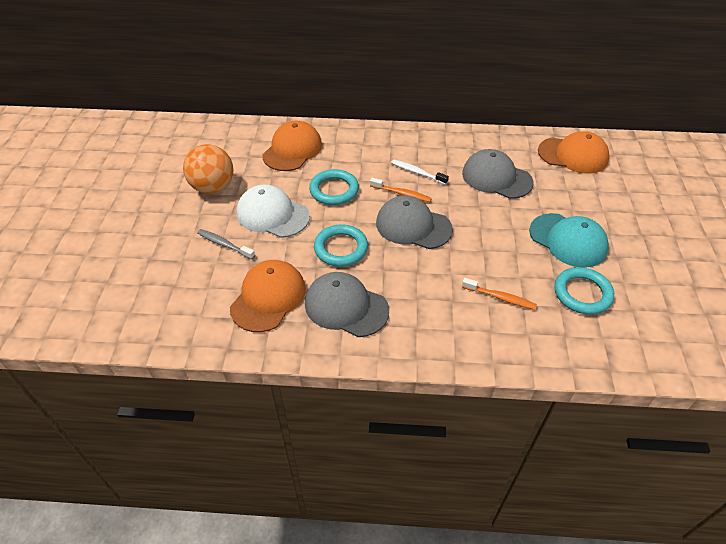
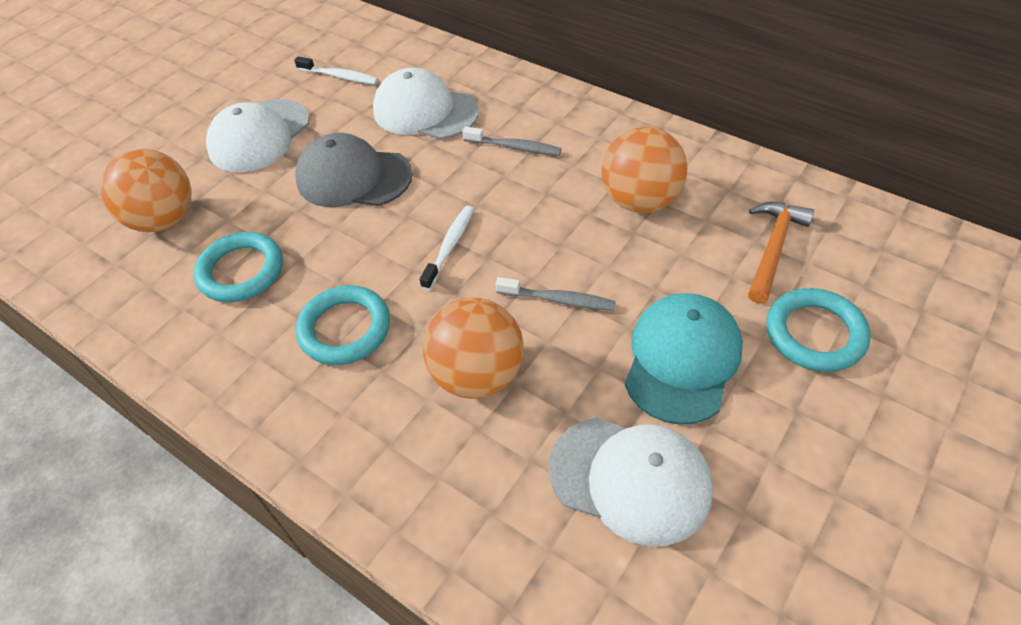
grey cap: 3 -> 1
grey toothbrush: 1 -> 2
orange ball: 1 -> 3
orange cap: 3 -> 0
orange hammer: 0 -> 1
orange toothbrush: 2 -> 0
white cap: 1 -> 3
white toothbrush: 1 -> 2

